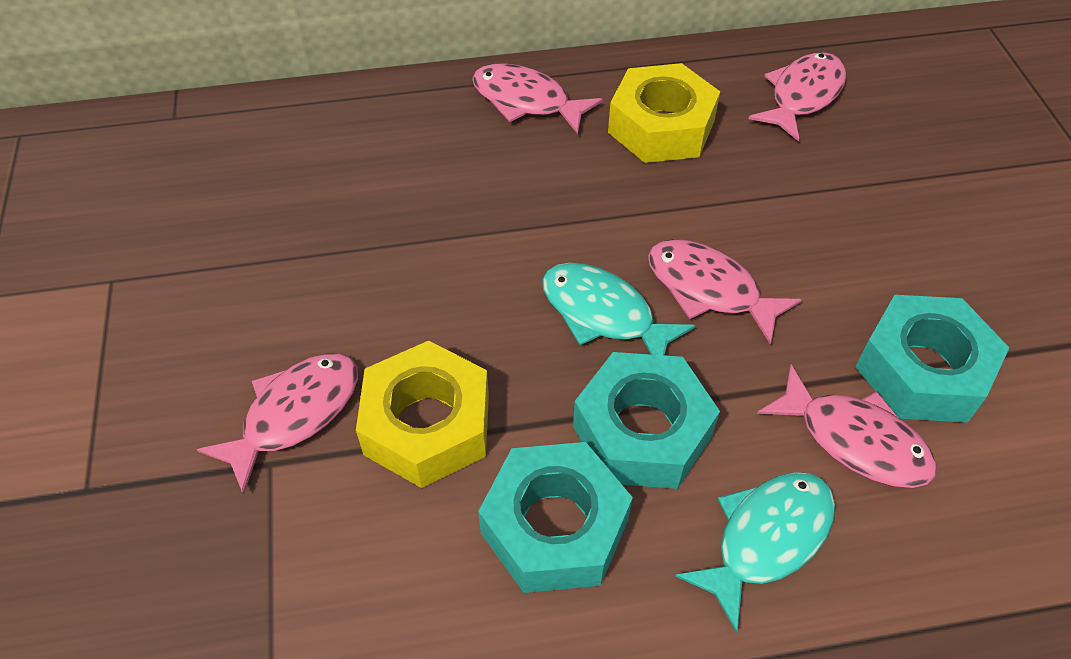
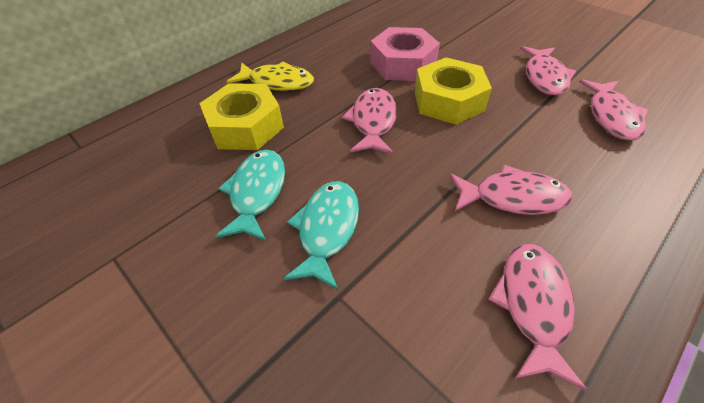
pink nut: 0 -> 1
turquoise nut: 3 -> 0
yellow fish: 0 -> 1

